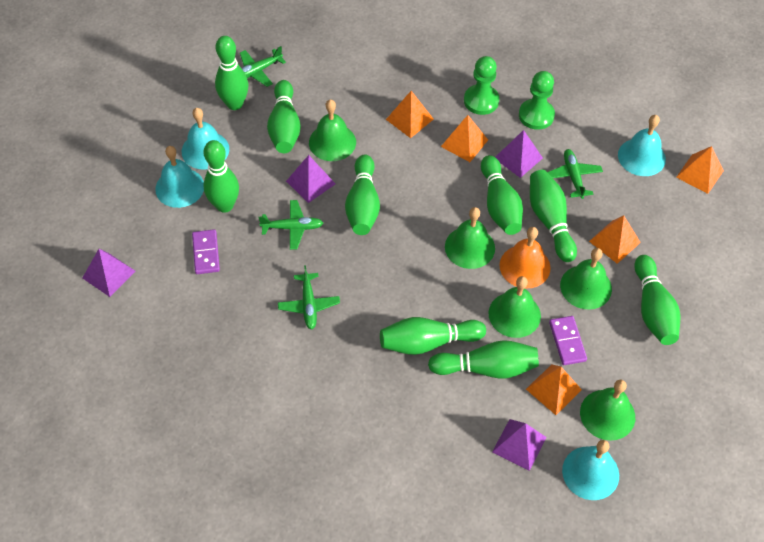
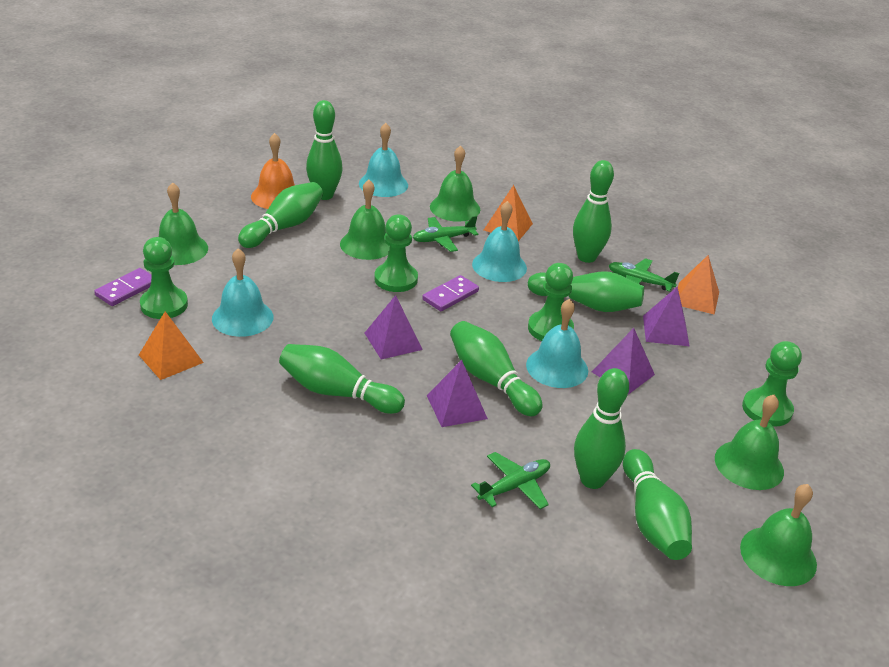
green bowling pin: 9 -> 8
green pawn: 2 -> 4
green plane: 4 -> 3
orange pyramid: 5 -> 3

